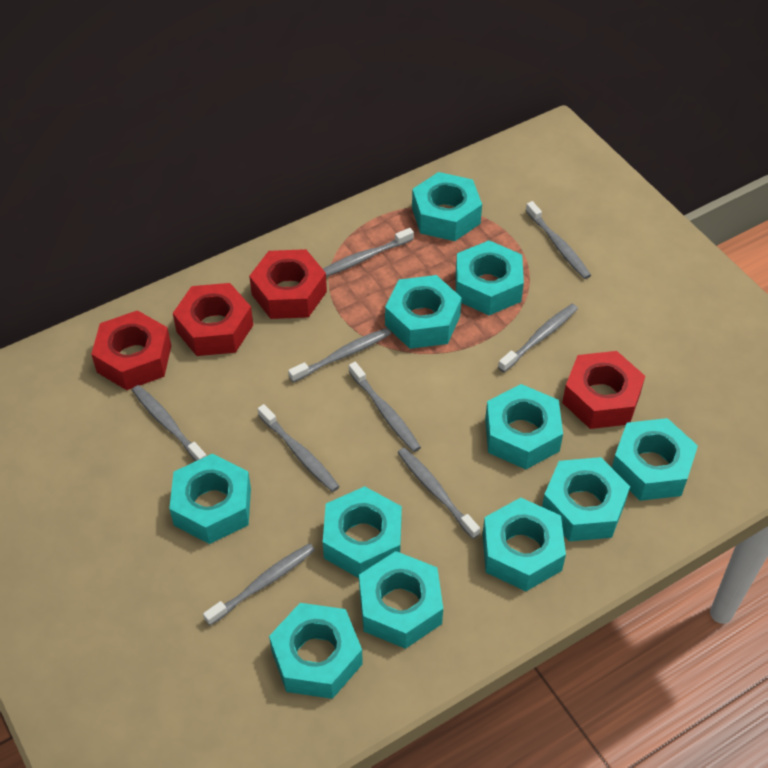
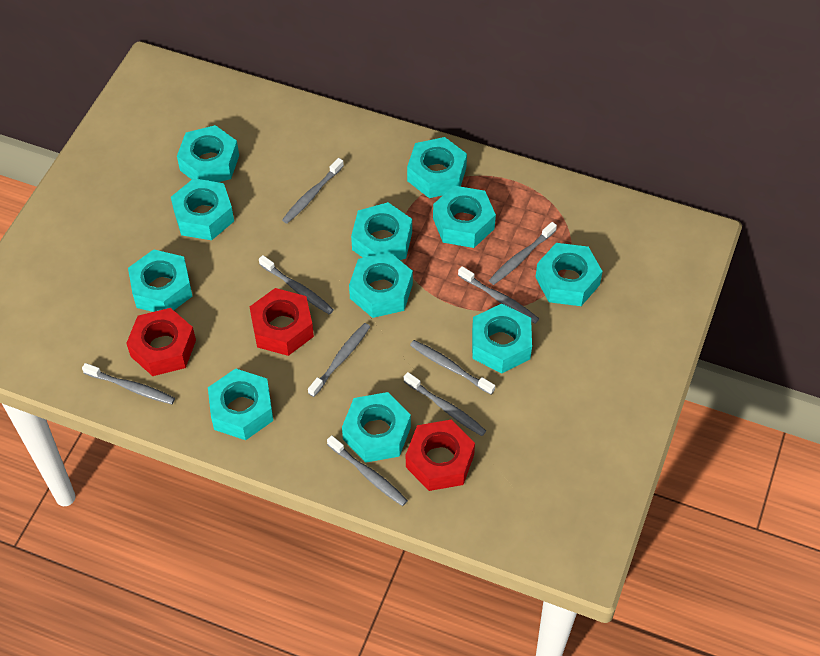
red nut: 4 -> 3

